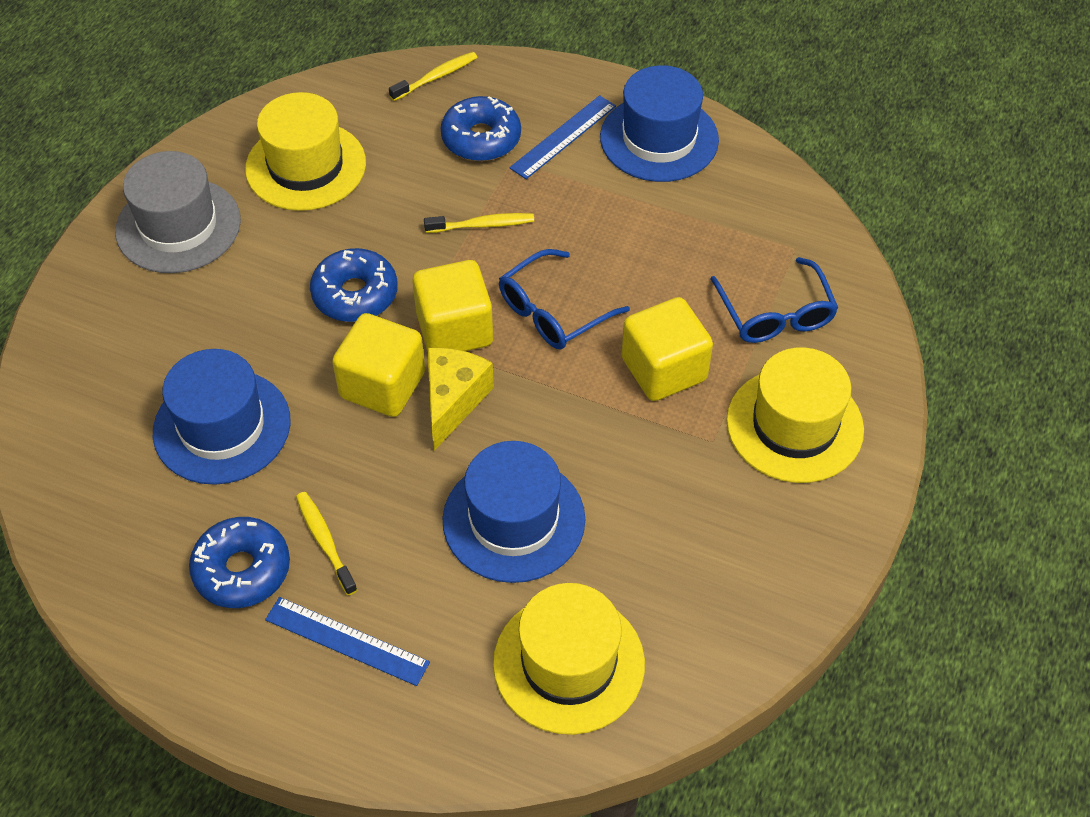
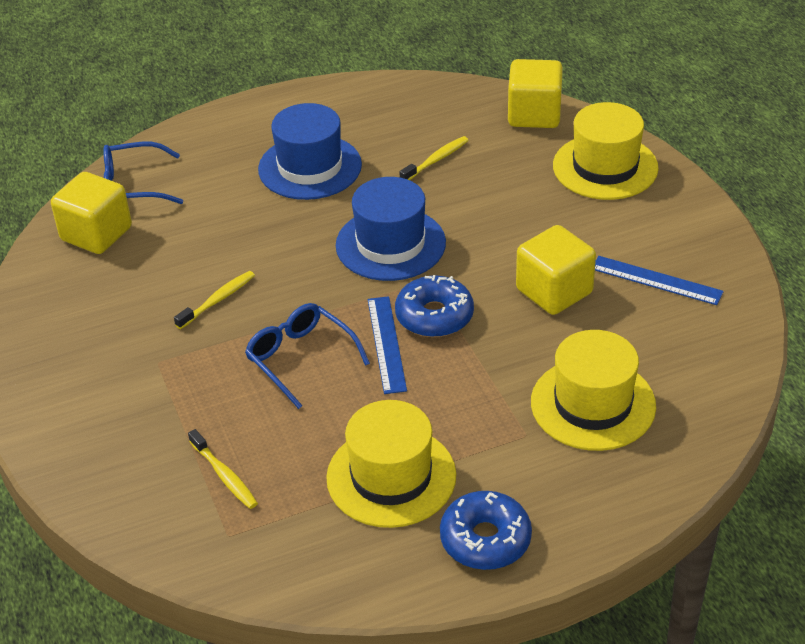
blue donut: 3 -> 2
blue hat: 3 -> 2
grey hat: 1 -> 0
yellow cheese: 1 -> 0

